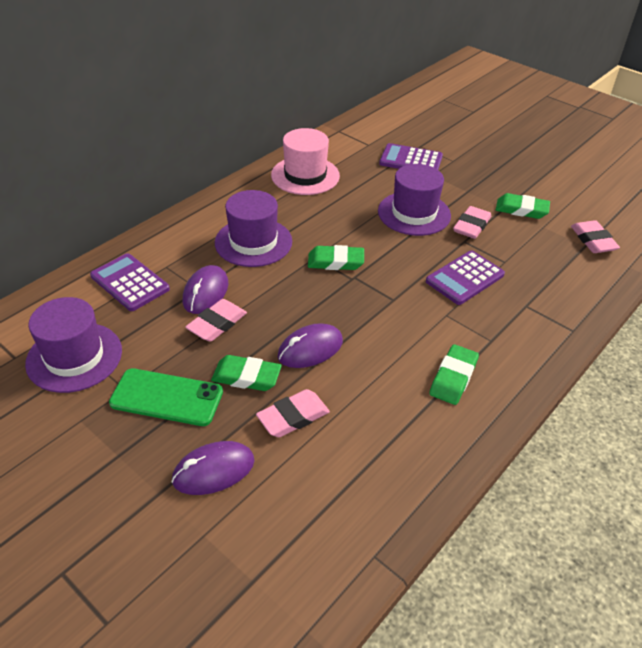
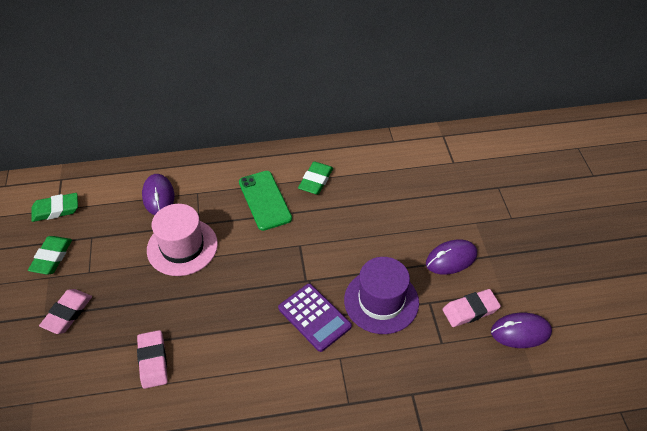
green eraser: 4 -> 3
pink eraser: 4 -> 3
purple calculator: 3 -> 1
purple hat: 3 -> 1

